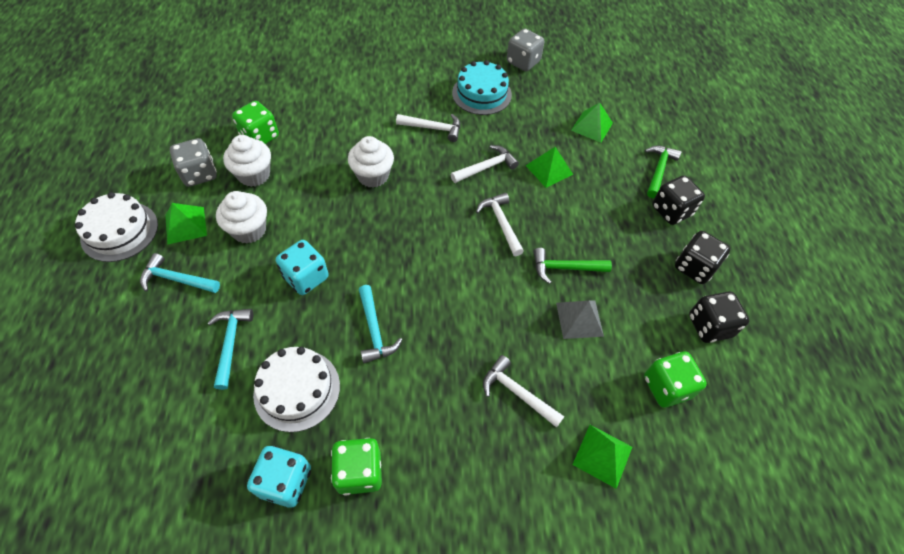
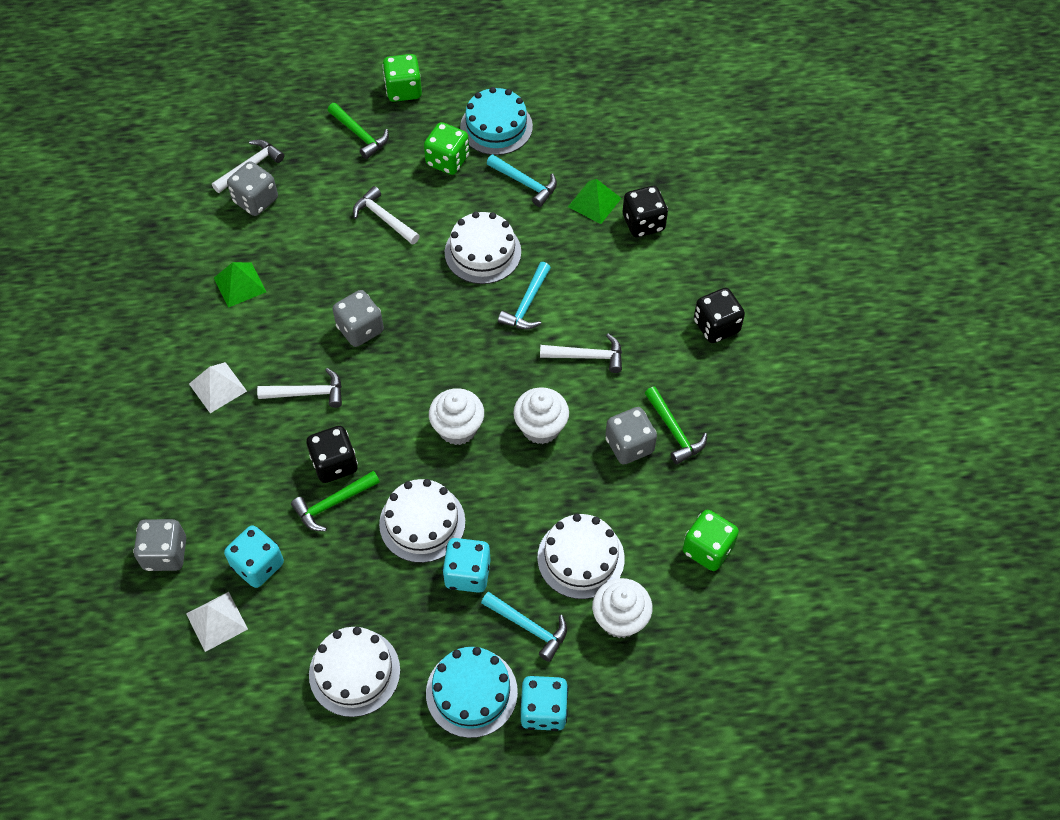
green hammer: 2 -> 3
green pyramid: 4 -> 2
grey dice: 2 -> 4
grey pyramid: 1 -> 0
turquoise cake: 1 -> 2
turquoise dice: 2 -> 3
white cake: 2 -> 4
white pyramid: 0 -> 2

